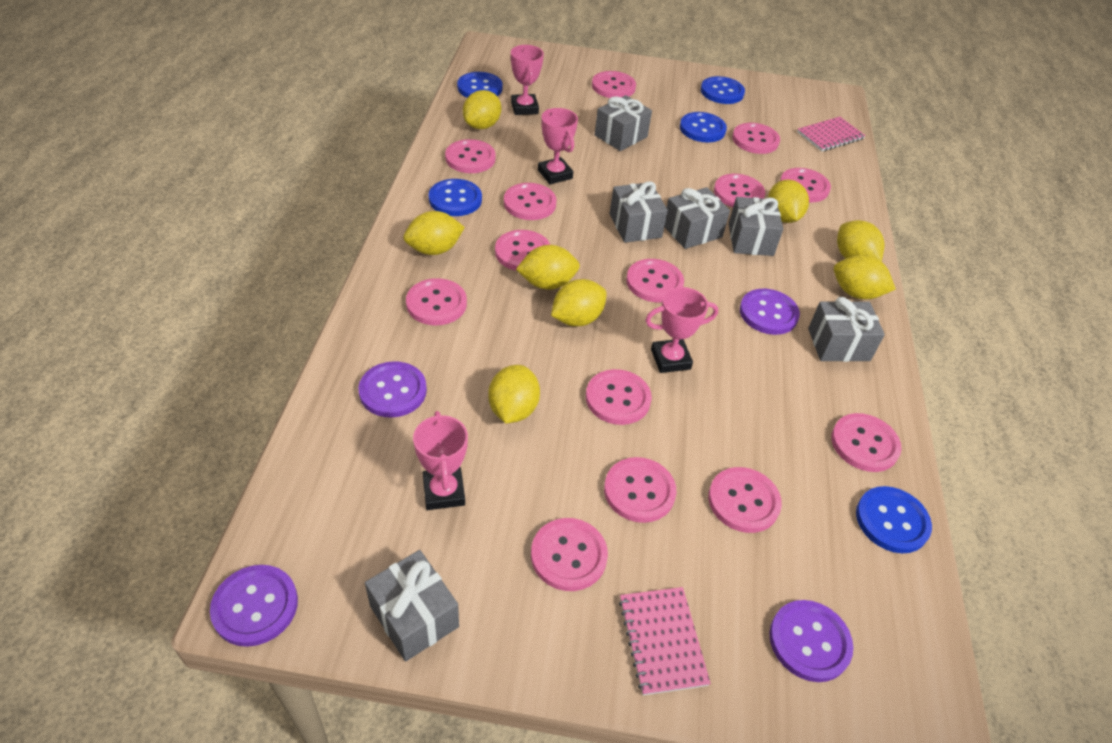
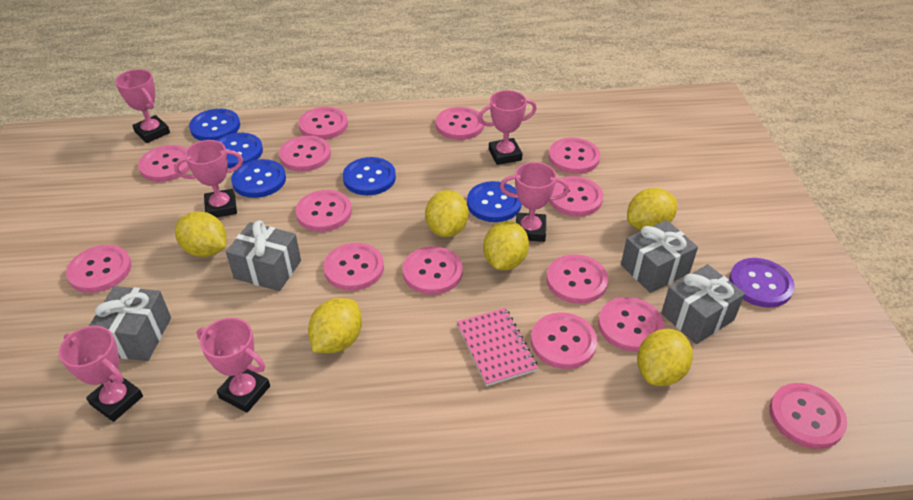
grey gift: 6 -> 4
pink notebook: 2 -> 1
pink trophy: 4 -> 6
purple button: 4 -> 1
yellow lemon: 8 -> 6

